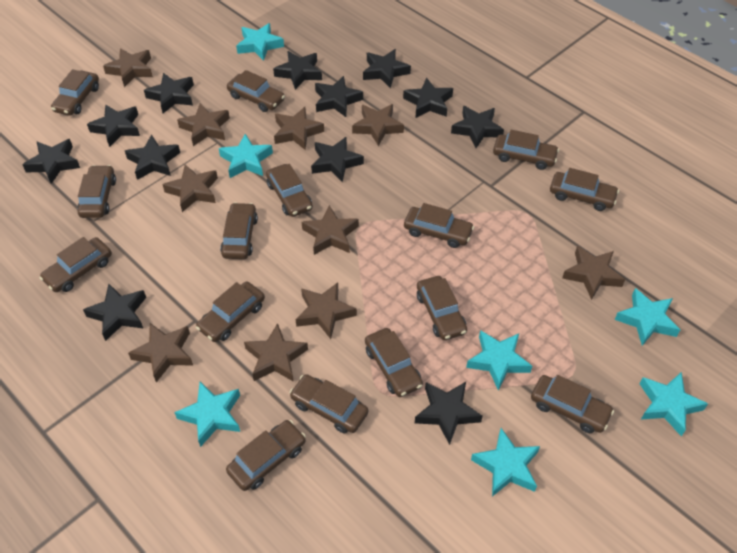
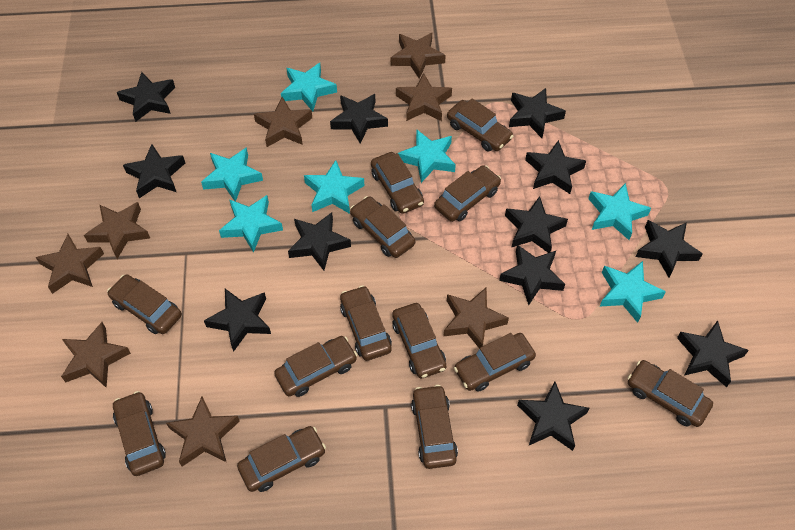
brown car: 15 -> 13
brown star: 10 -> 8

